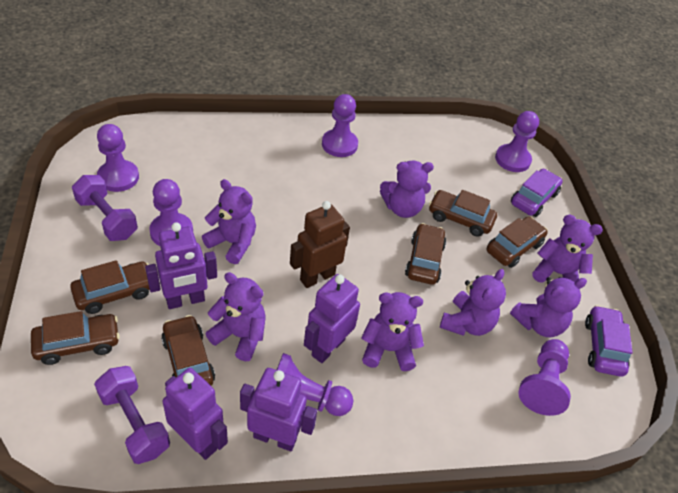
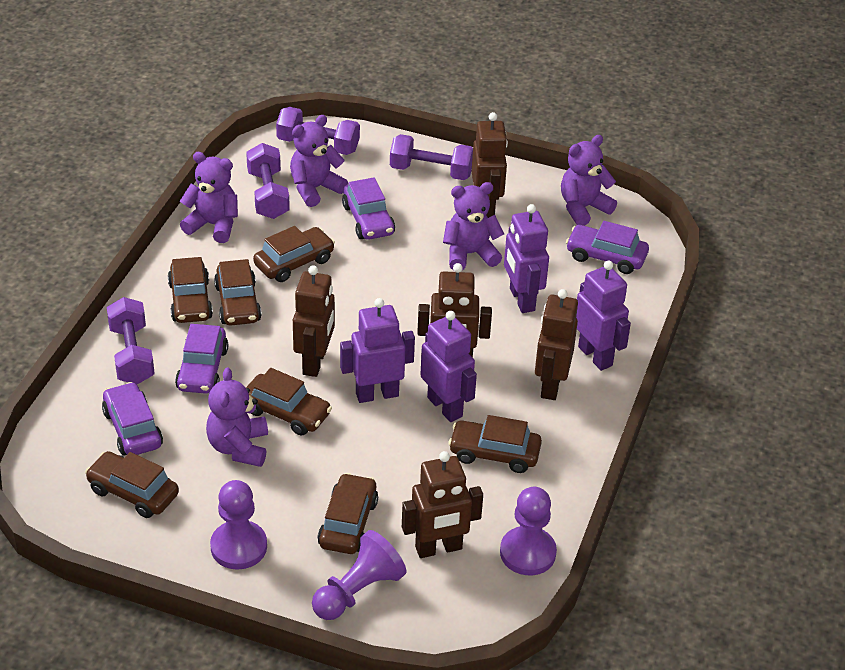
brown car: 6 -> 7
brown robot: 1 -> 5
purple car: 2 -> 4
purple dumbbell: 2 -> 4
purple pawn: 6 -> 3
purple teddy bear: 7 -> 5

